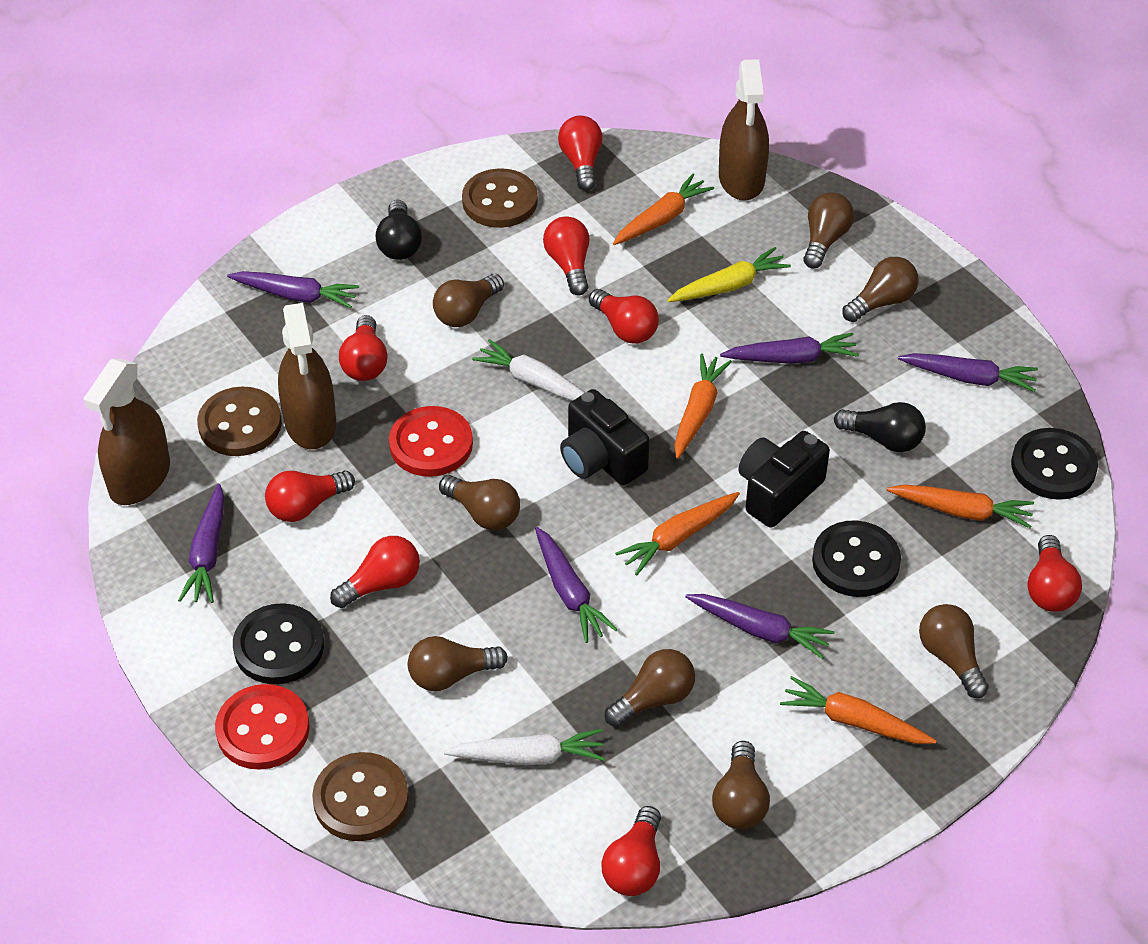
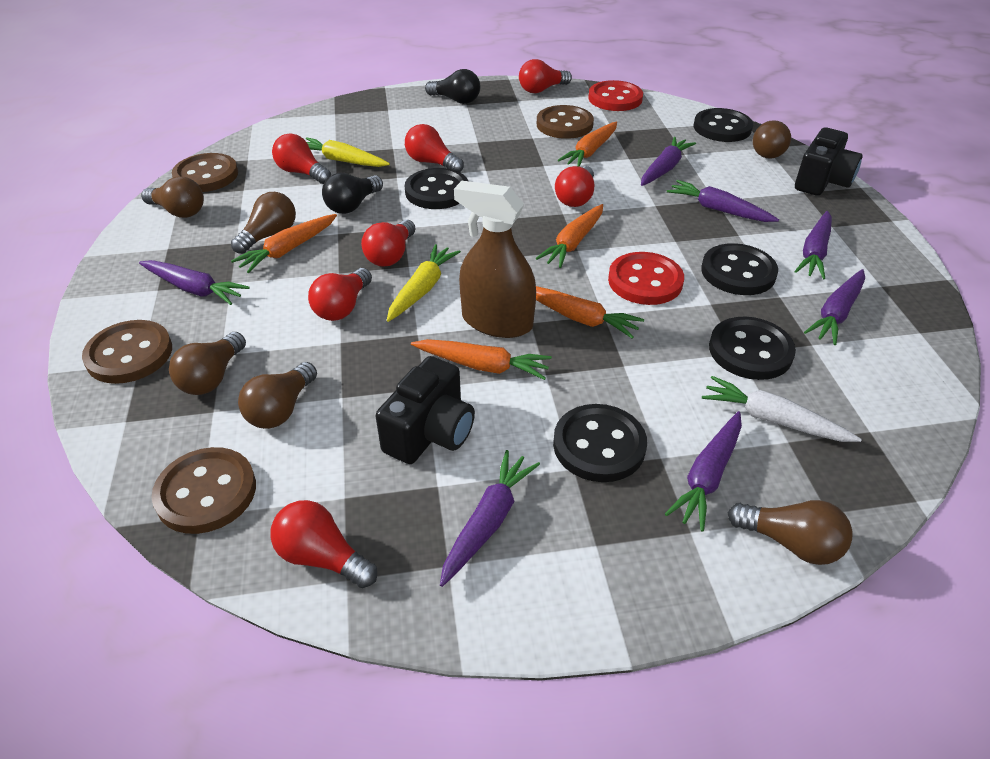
black button: 3 -> 5
brown button: 3 -> 4
brown light bulb: 8 -> 6
brown spray bottle: 3 -> 1
purple carrot: 6 -> 7
red light bulb: 8 -> 7
white carrot: 2 -> 1
yellow carrot: 1 -> 2

